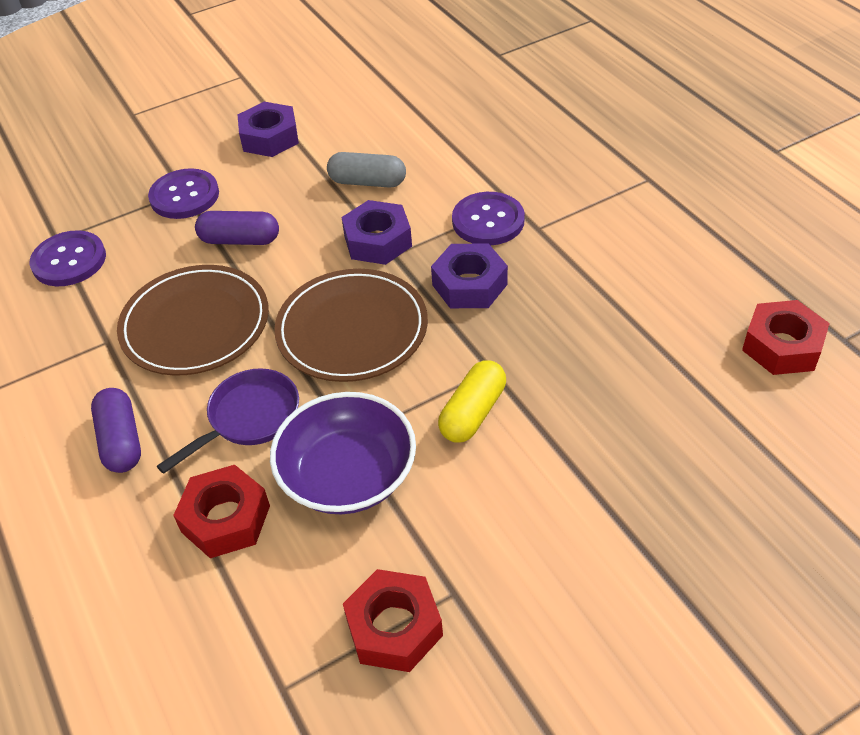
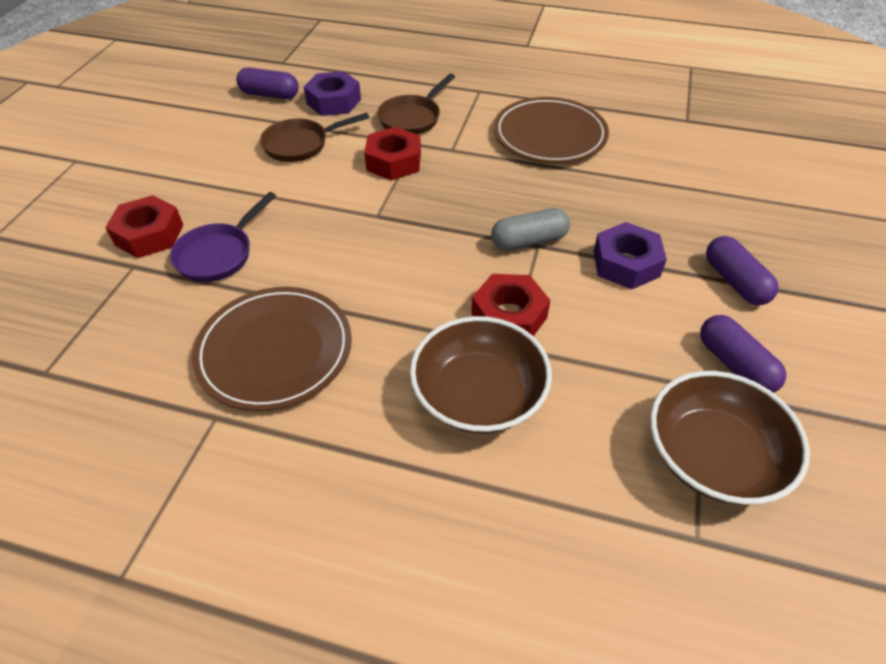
brown bowl: 0 -> 2
brown pan: 0 -> 2
purple bowl: 1 -> 0
purple button: 3 -> 0
purple capsule: 2 -> 3
purple nut: 3 -> 2
yellow capsule: 1 -> 0

